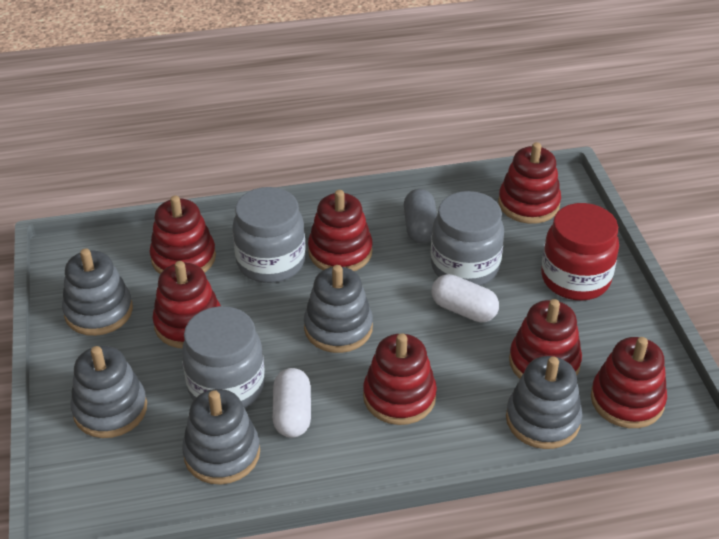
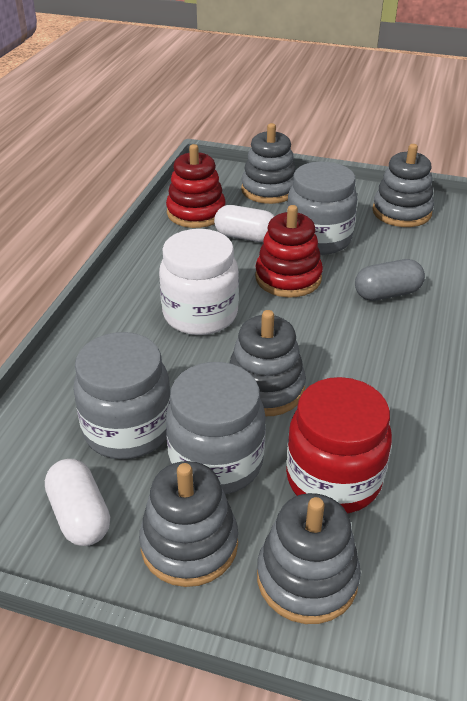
red stacking toy: 7 -> 2
white jar: 0 -> 1

